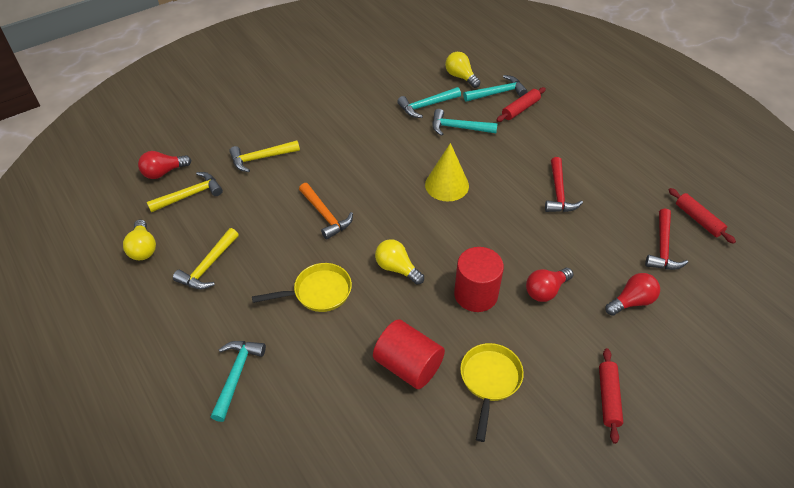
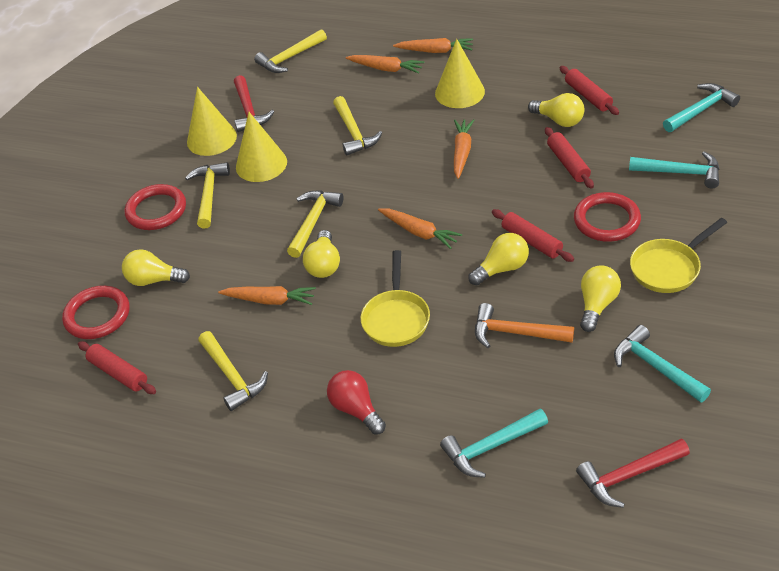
orange carrot: 0 -> 5
red cylinder: 2 -> 0
red light bulb: 3 -> 1
red ring: 0 -> 3
red rolling pin: 3 -> 4
yellow cone: 1 -> 3
yellow hammer: 3 -> 5
yellow light bulb: 3 -> 5

